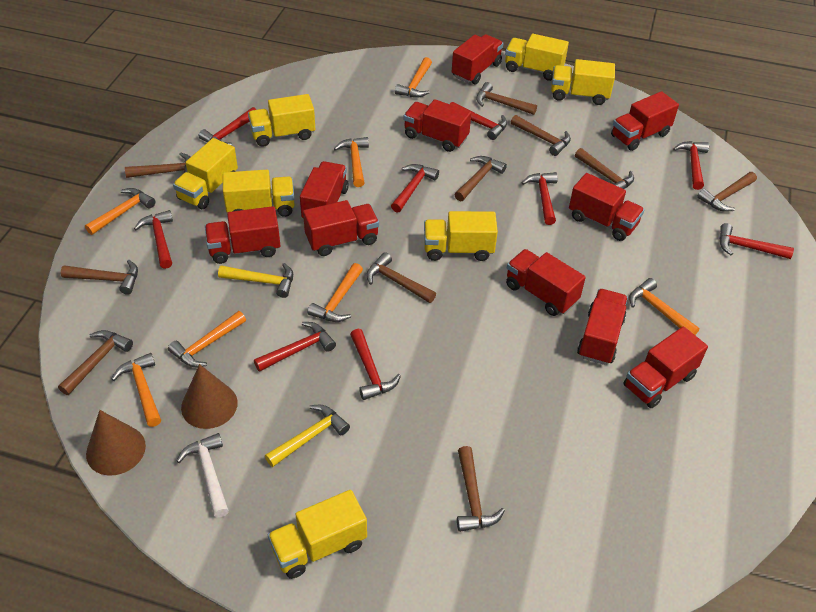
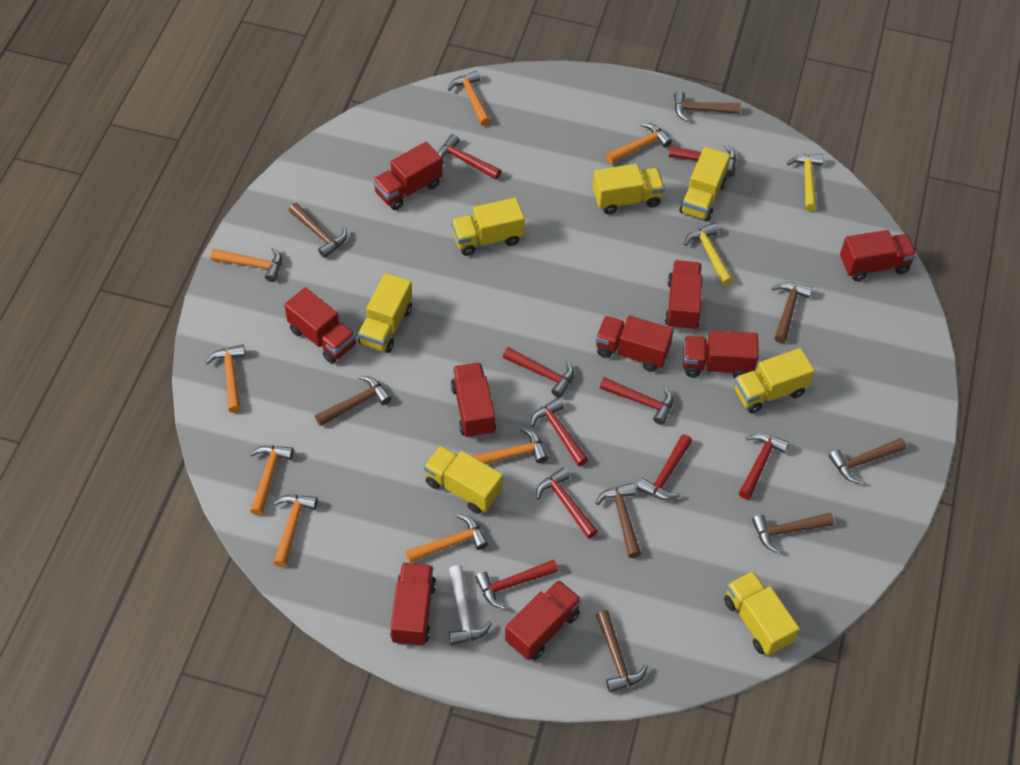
brown cone: 2 -> 0
brown hammer: 10 -> 8
orange hammer: 7 -> 8
red truck: 10 -> 9

